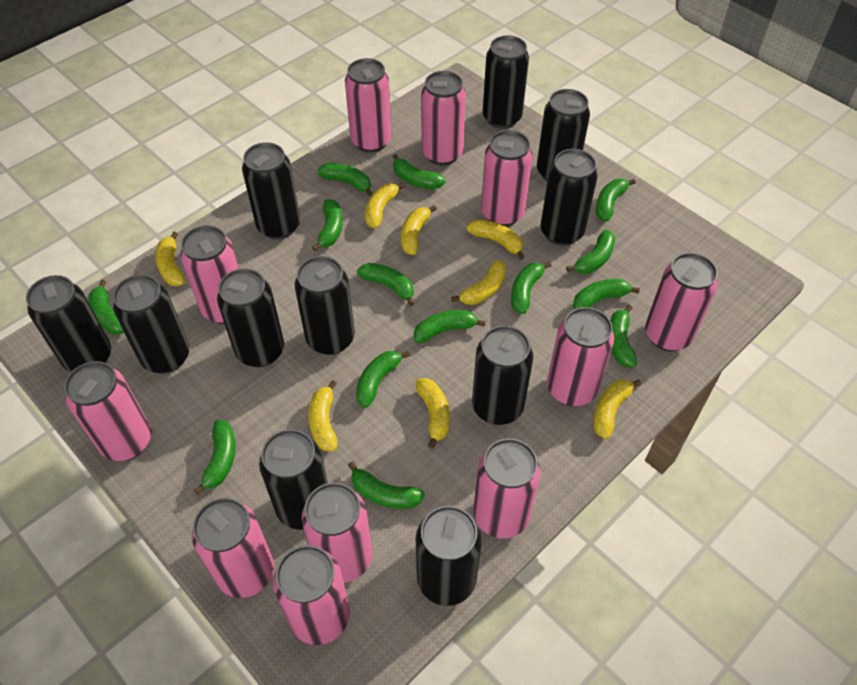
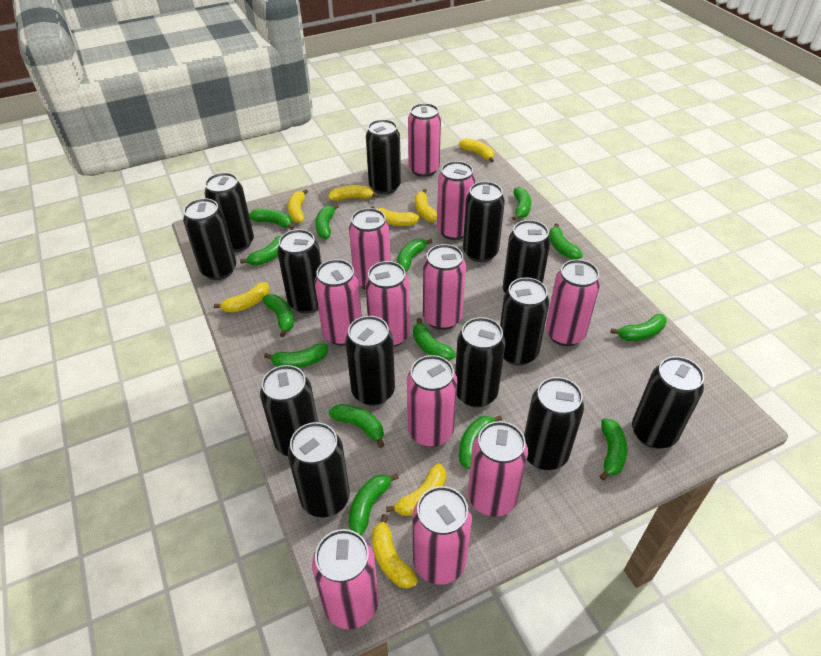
black can: 11 -> 13

